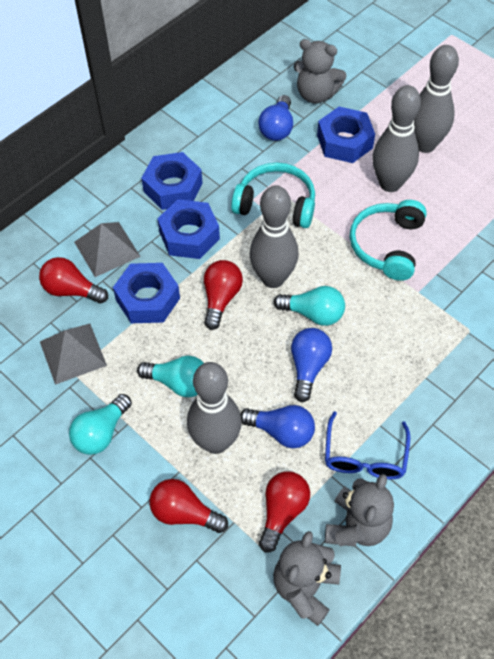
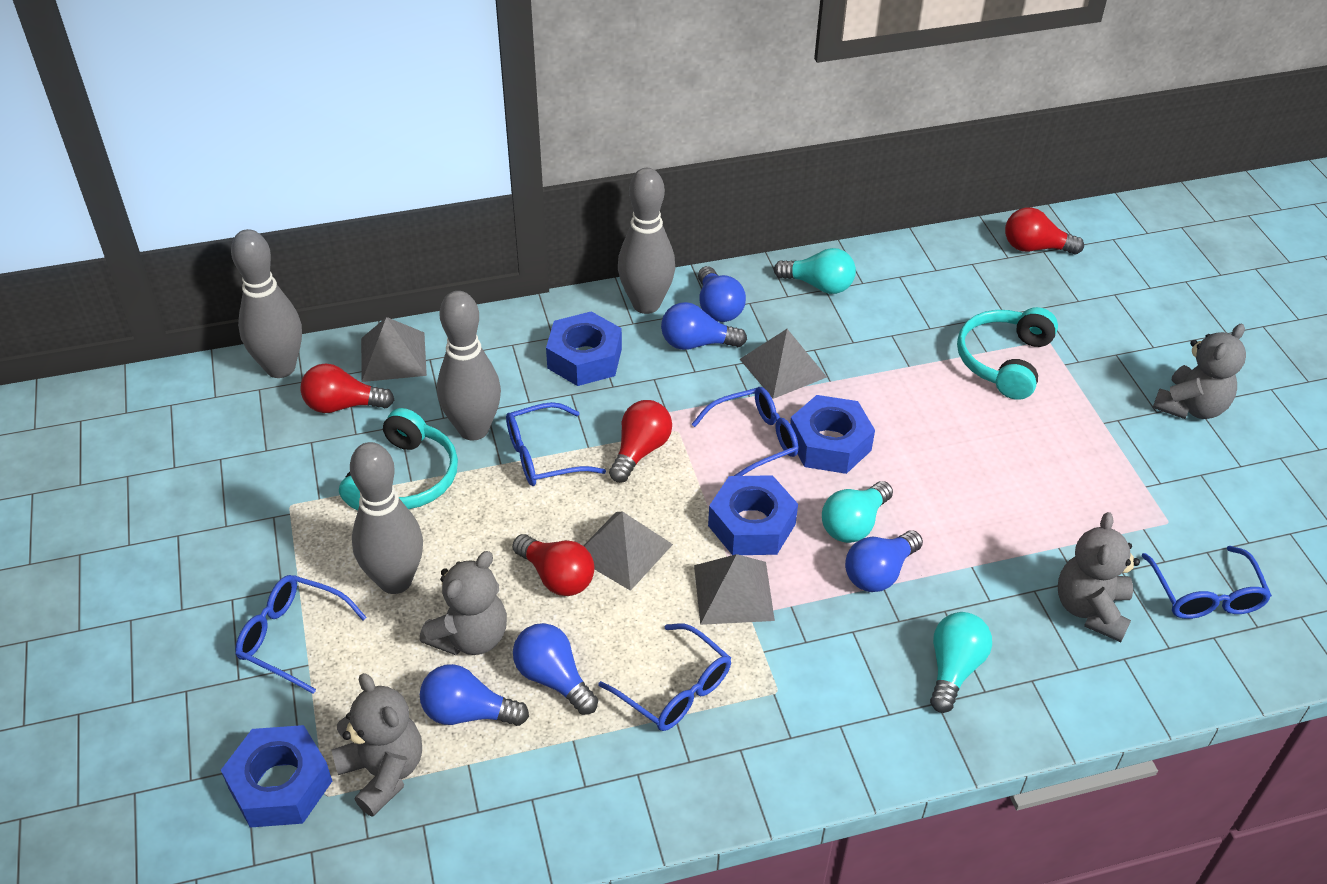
blue glasses: 1 -> 5
blue light bulb: 3 -> 5
grey pyramid: 2 -> 4
grey teddy bear: 3 -> 4

